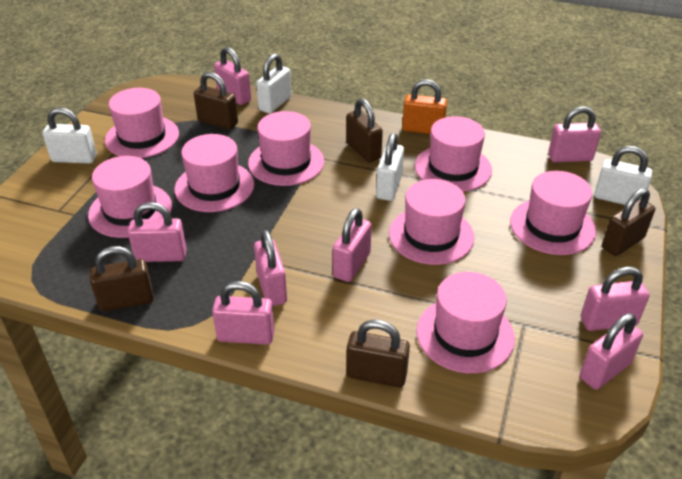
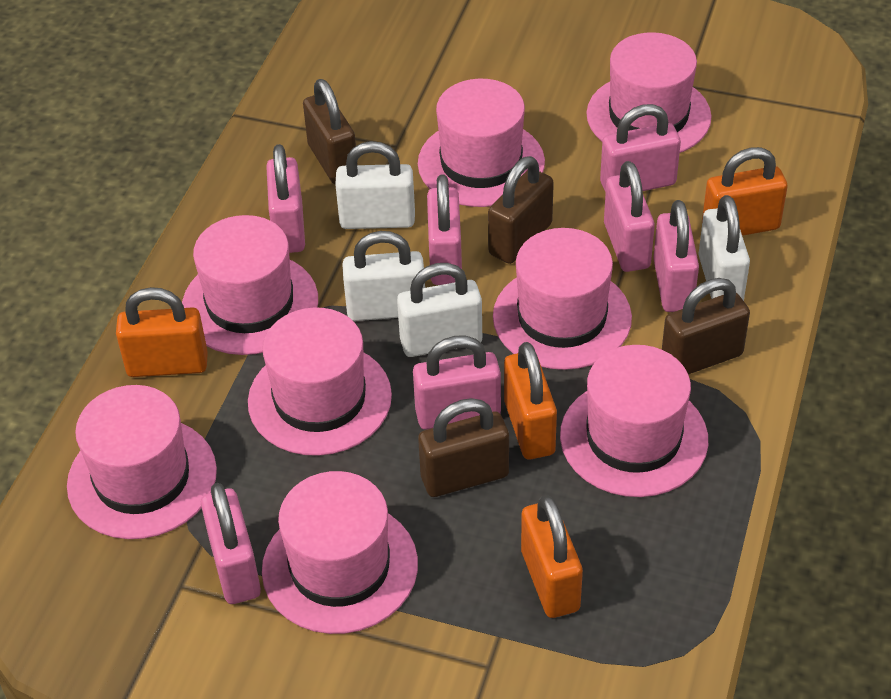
brown padlock: 5 -> 4
orange padlock: 1 -> 4
pink padlock: 8 -> 7

